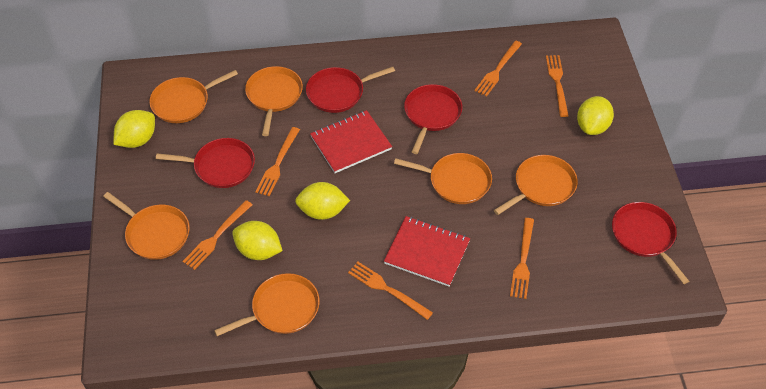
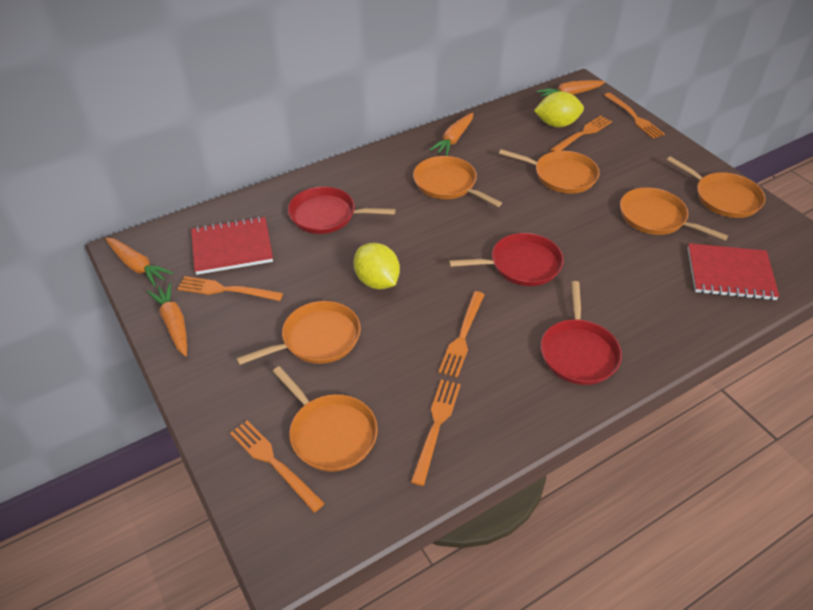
orange carrot: 0 -> 4
red pan: 4 -> 3
yellow lemon: 4 -> 2

